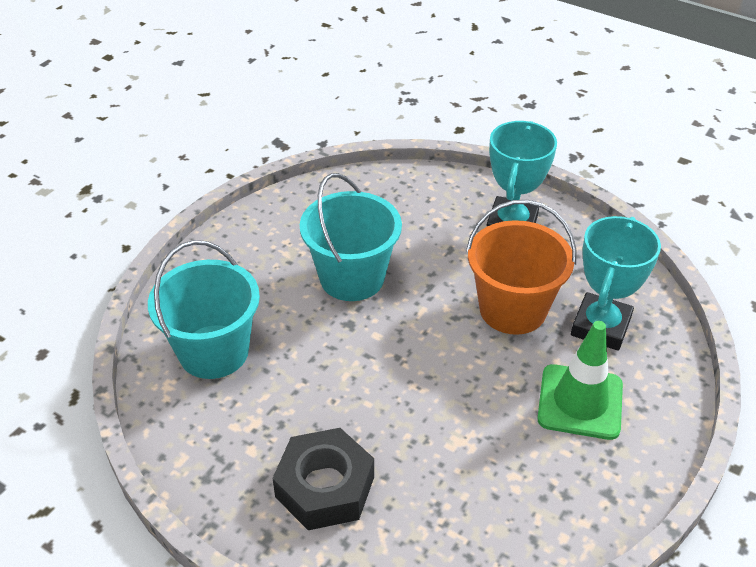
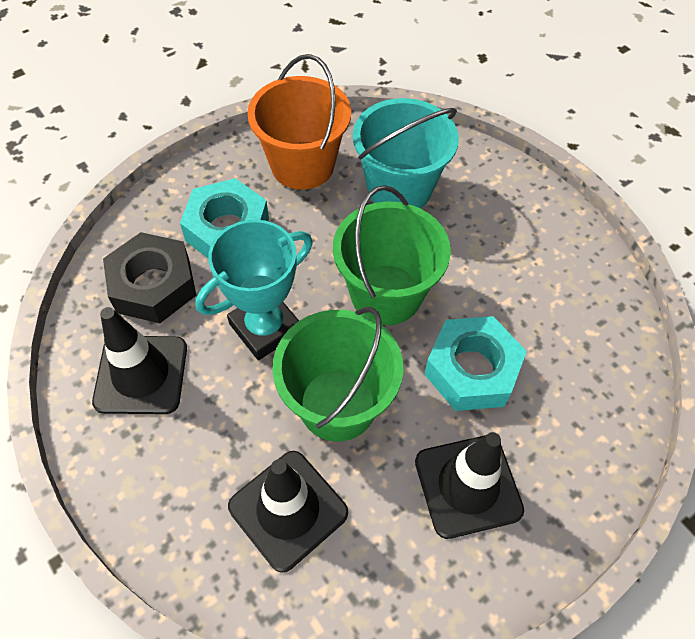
black traffic cone: 0 -> 3
green bucket: 0 -> 2
green traffic cone: 1 -> 0
turquoise bucket: 2 -> 1
turquoise nut: 0 -> 2
turquoise trophy: 2 -> 1

